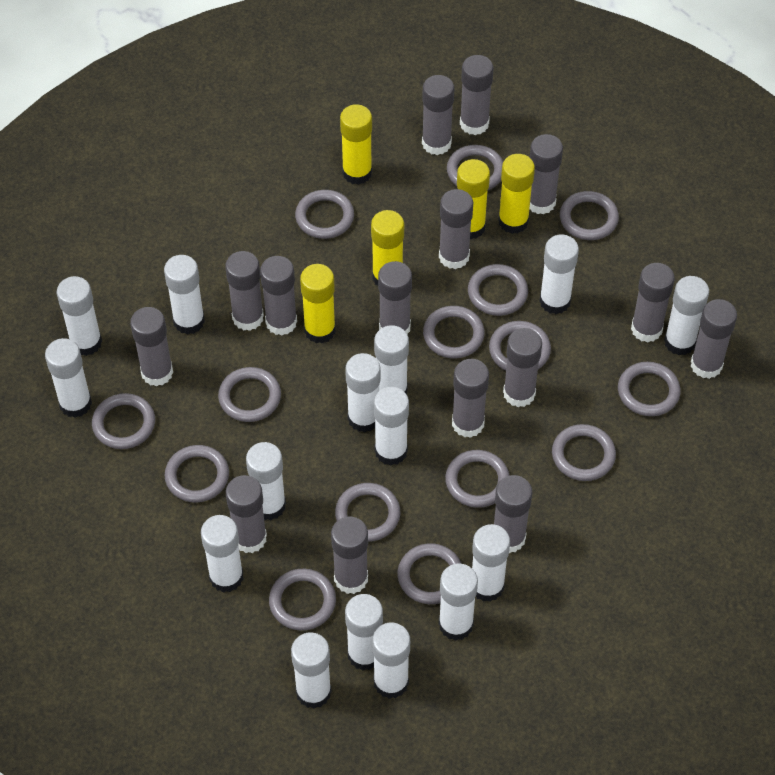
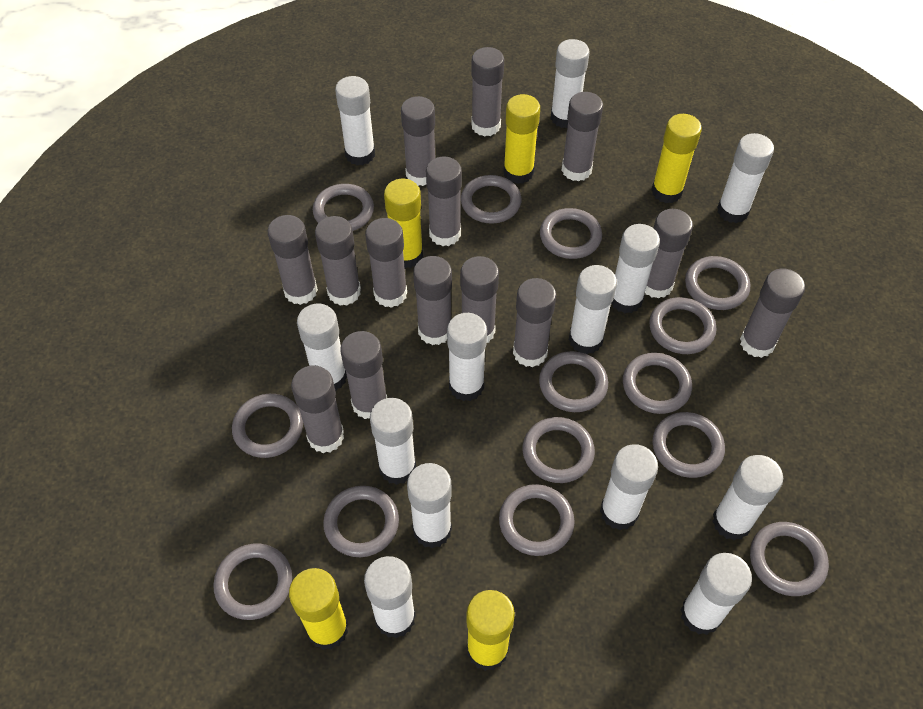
grey glue stick: 15 -> 14
grey ring: 15 -> 14
white glue stick: 15 -> 13

